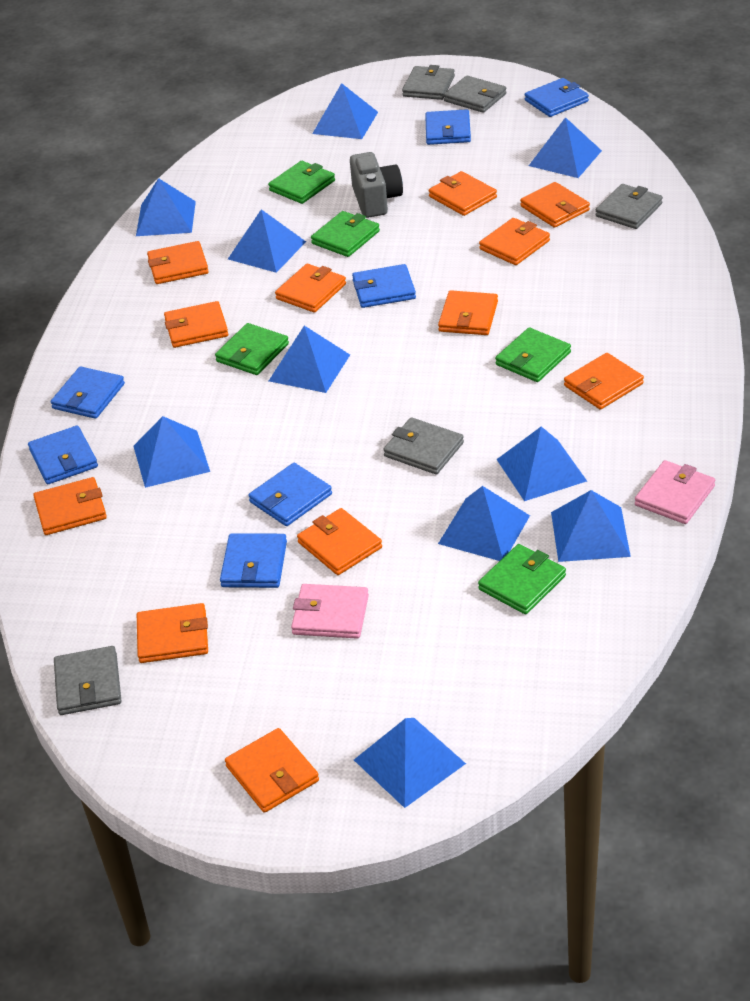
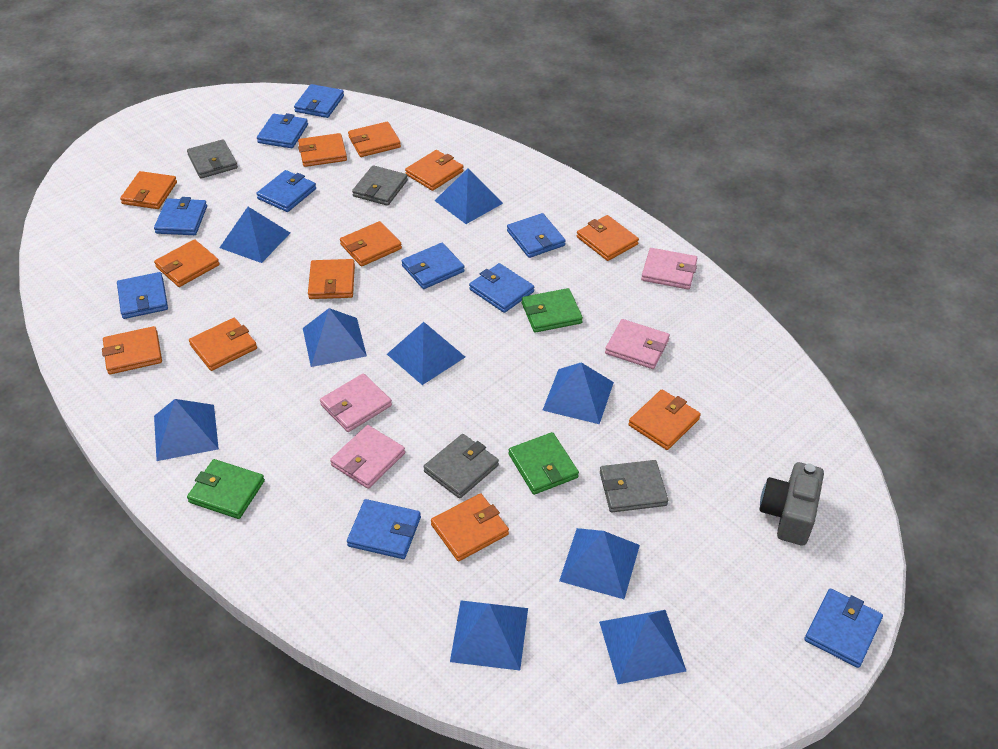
blue pyramid: 10 -> 9
blue wallet: 7 -> 10
green wallet: 5 -> 3
grey wallet: 5 -> 4
pink wallet: 2 -> 4

